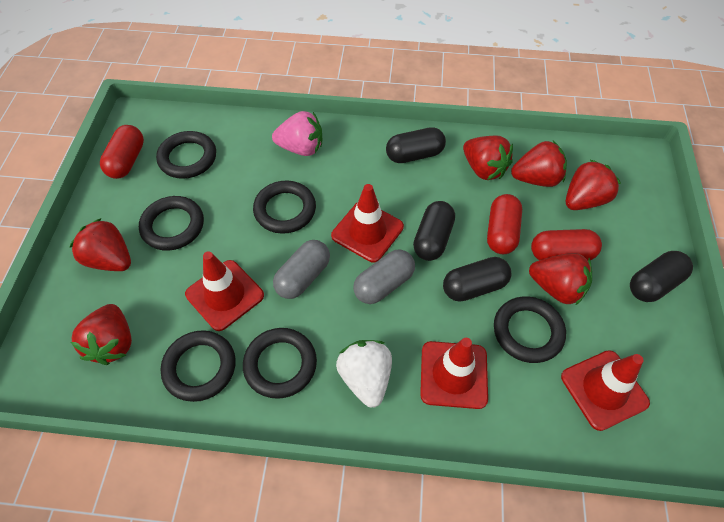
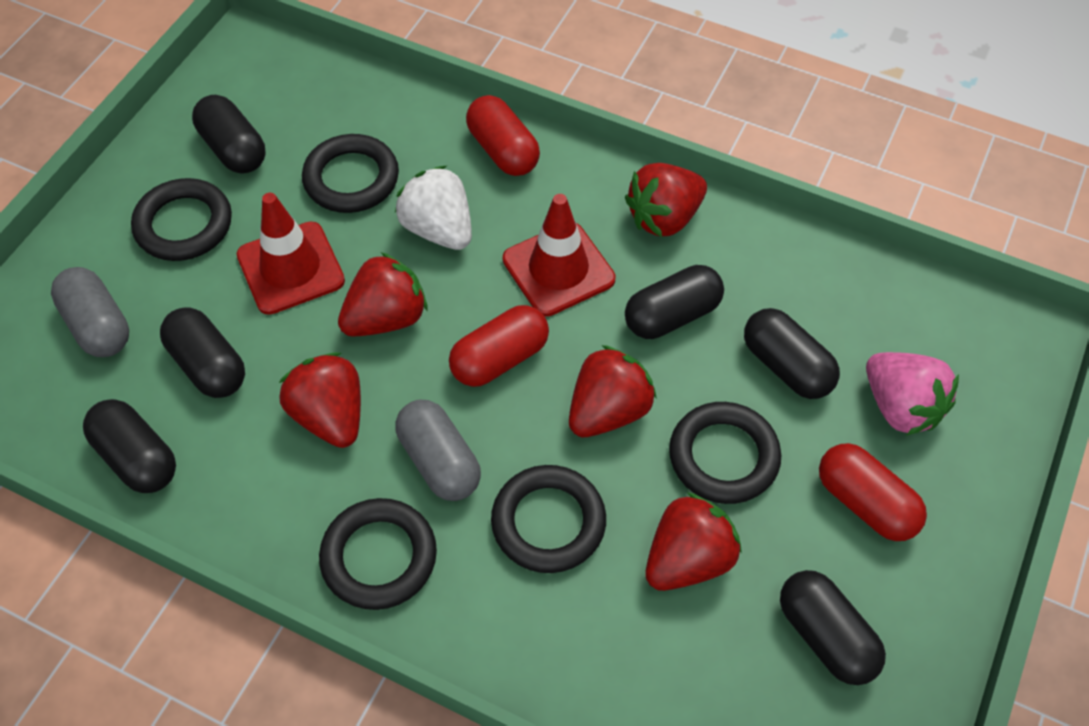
black capsule: 4 -> 6
black ring: 6 -> 5
red strawberry: 6 -> 5
red traffic cone: 4 -> 2

